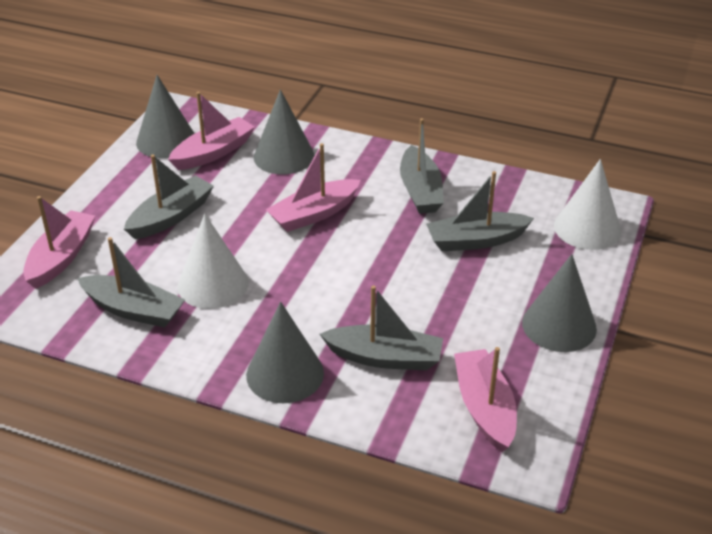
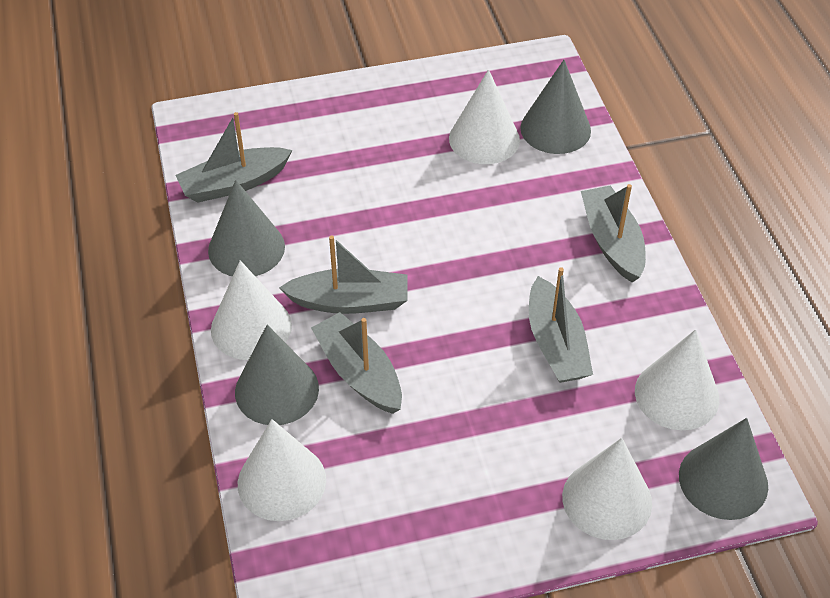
pink boat: 4 -> 0
white cone: 2 -> 5

